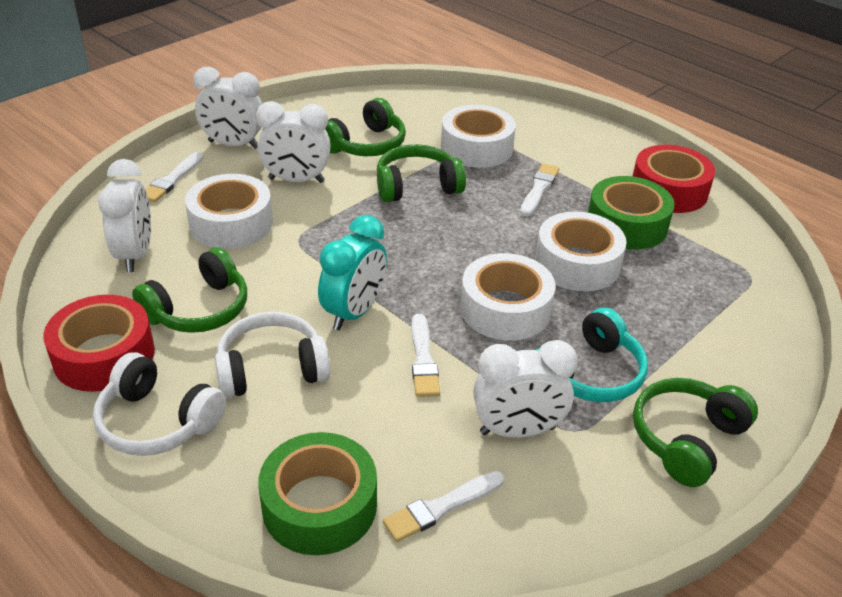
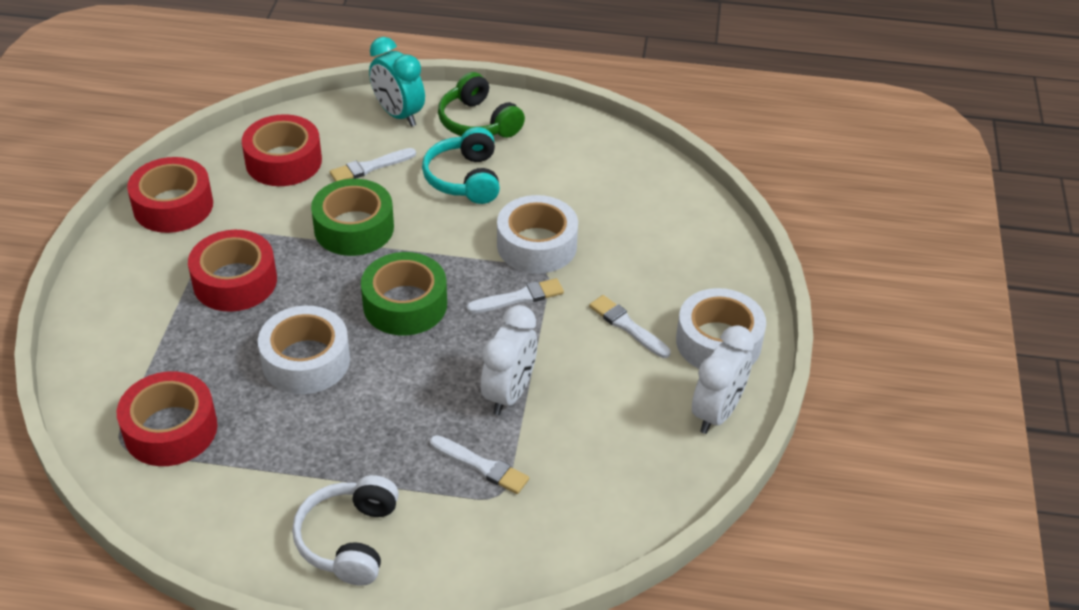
green headphones: 4 -> 1
red tape: 2 -> 4
white clock: 4 -> 2
white headphones: 2 -> 1
white tape: 4 -> 3

